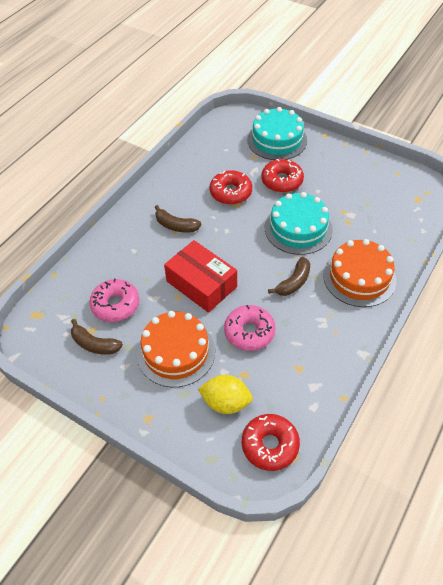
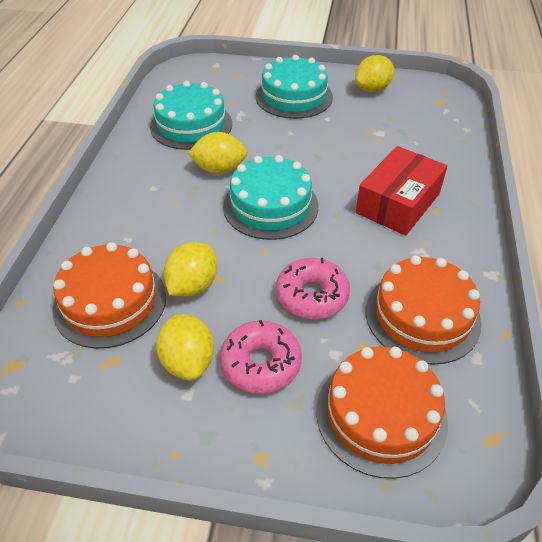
brown banana: 3 -> 0
orange cake: 2 -> 3
red donut: 3 -> 0
turquoise cake: 2 -> 3
yellow lemon: 1 -> 4

